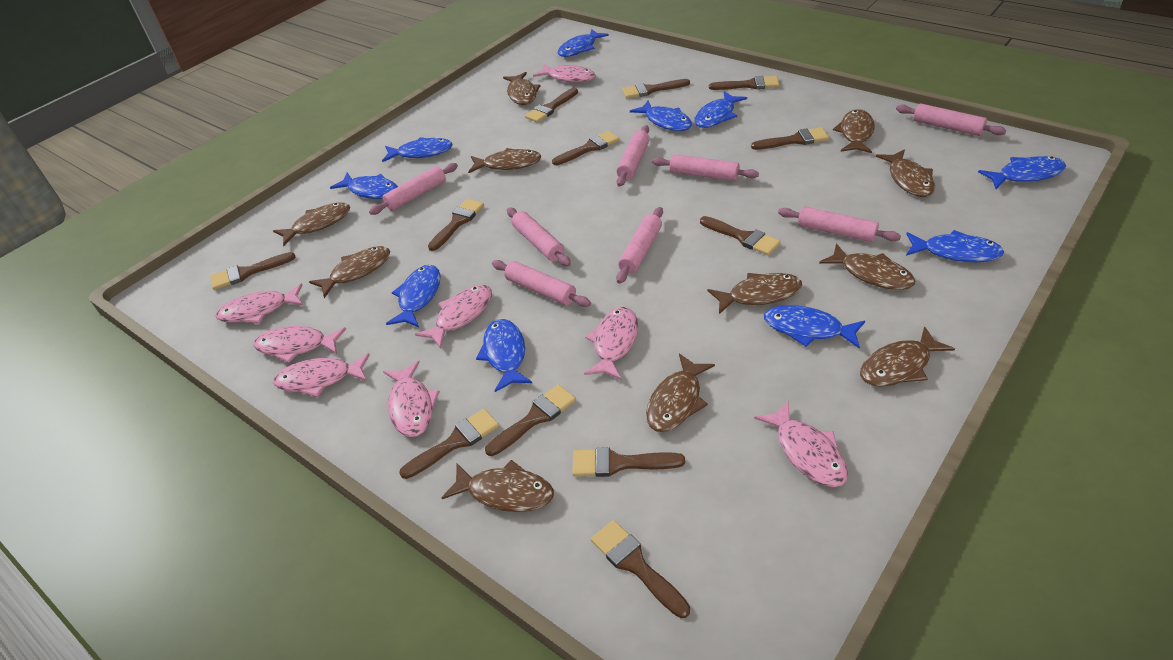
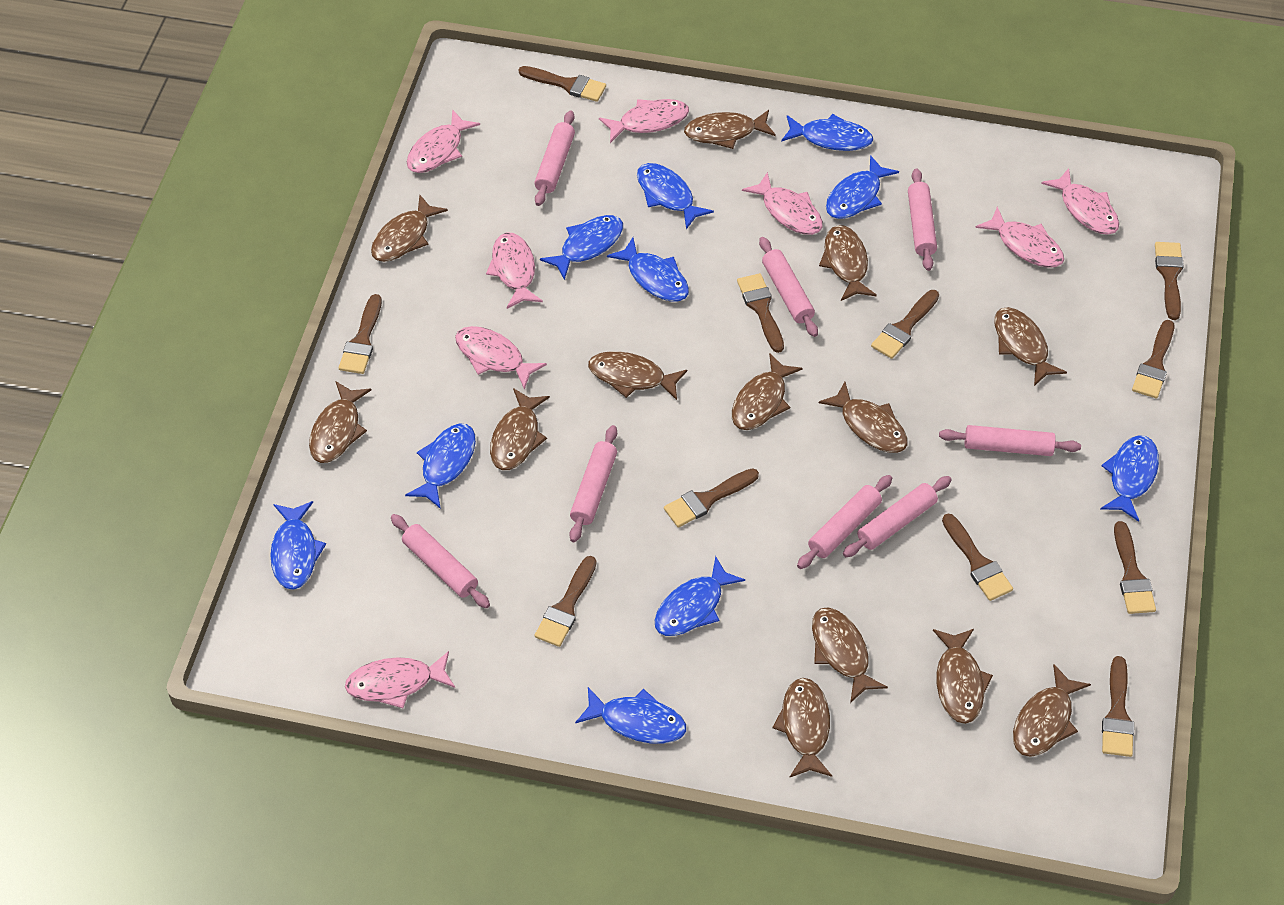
brown brush: 12 -> 11
brown fish: 11 -> 13

